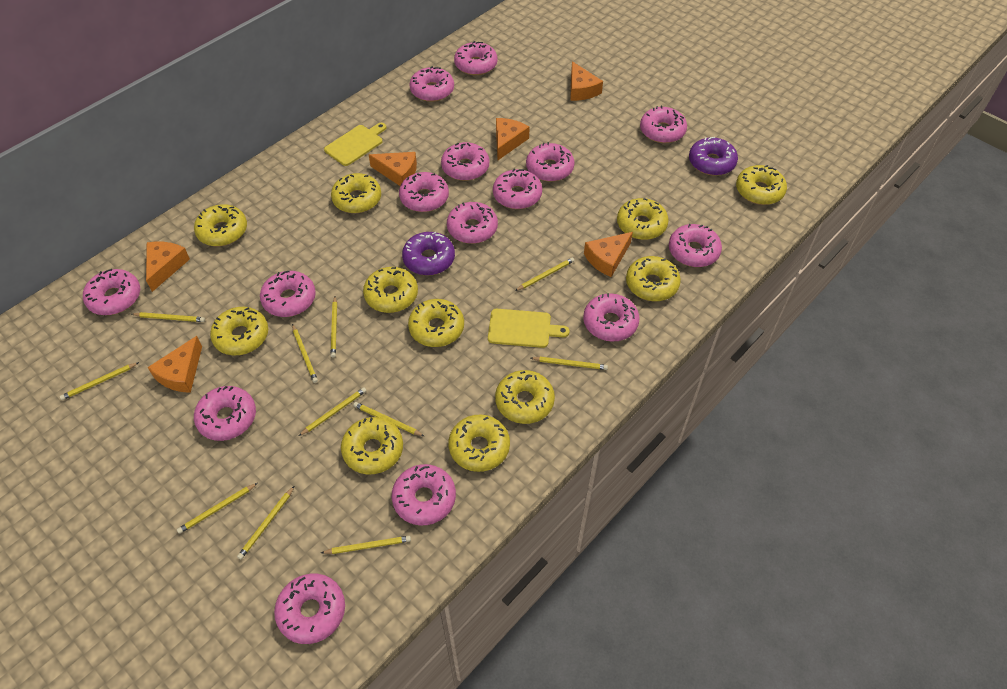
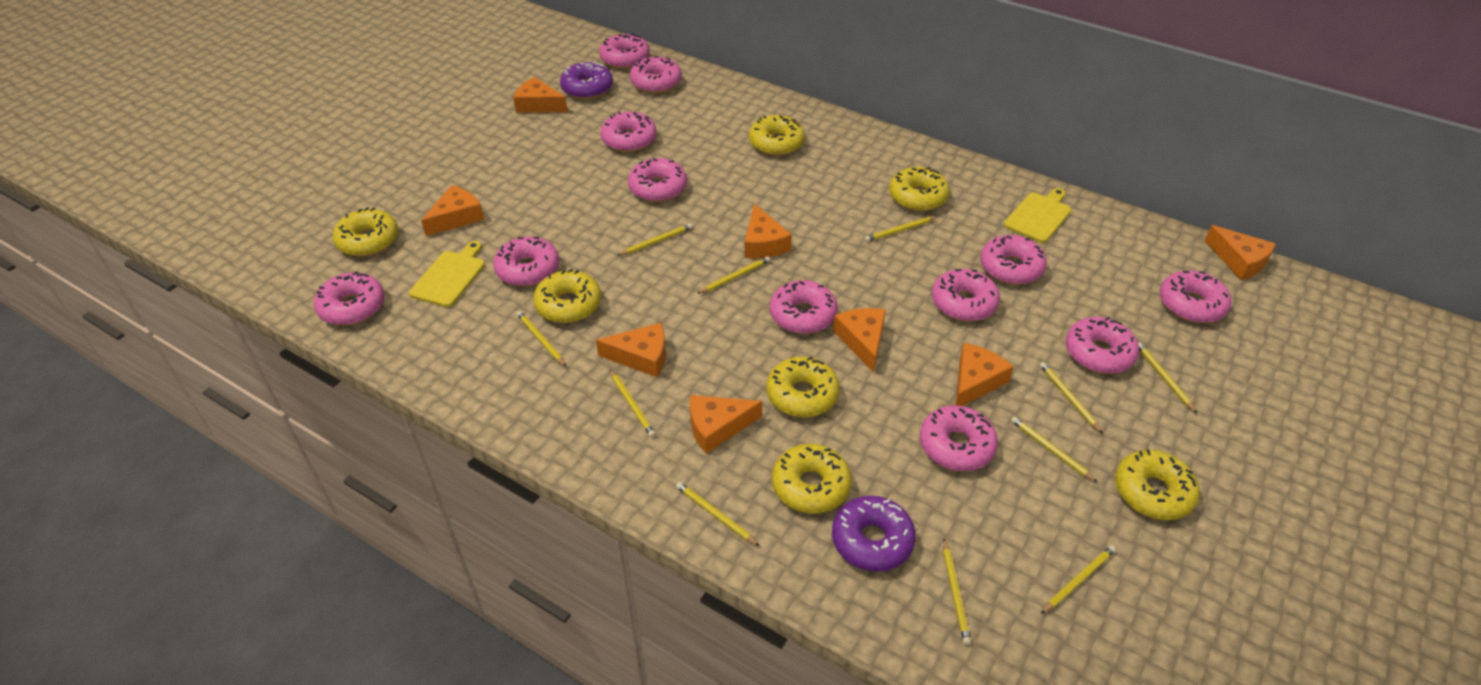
orange cheese: 6 -> 8
pink donut: 15 -> 12
yellow donut: 11 -> 7

